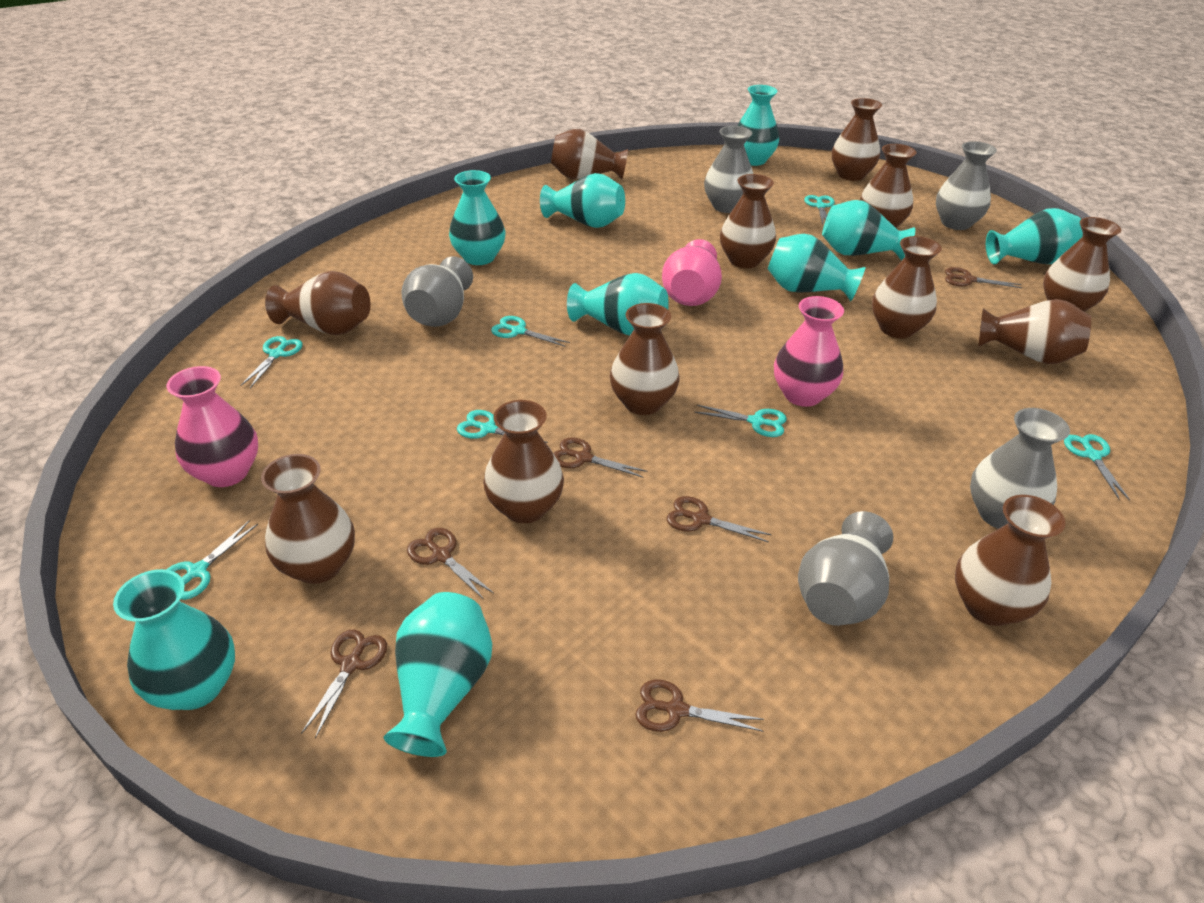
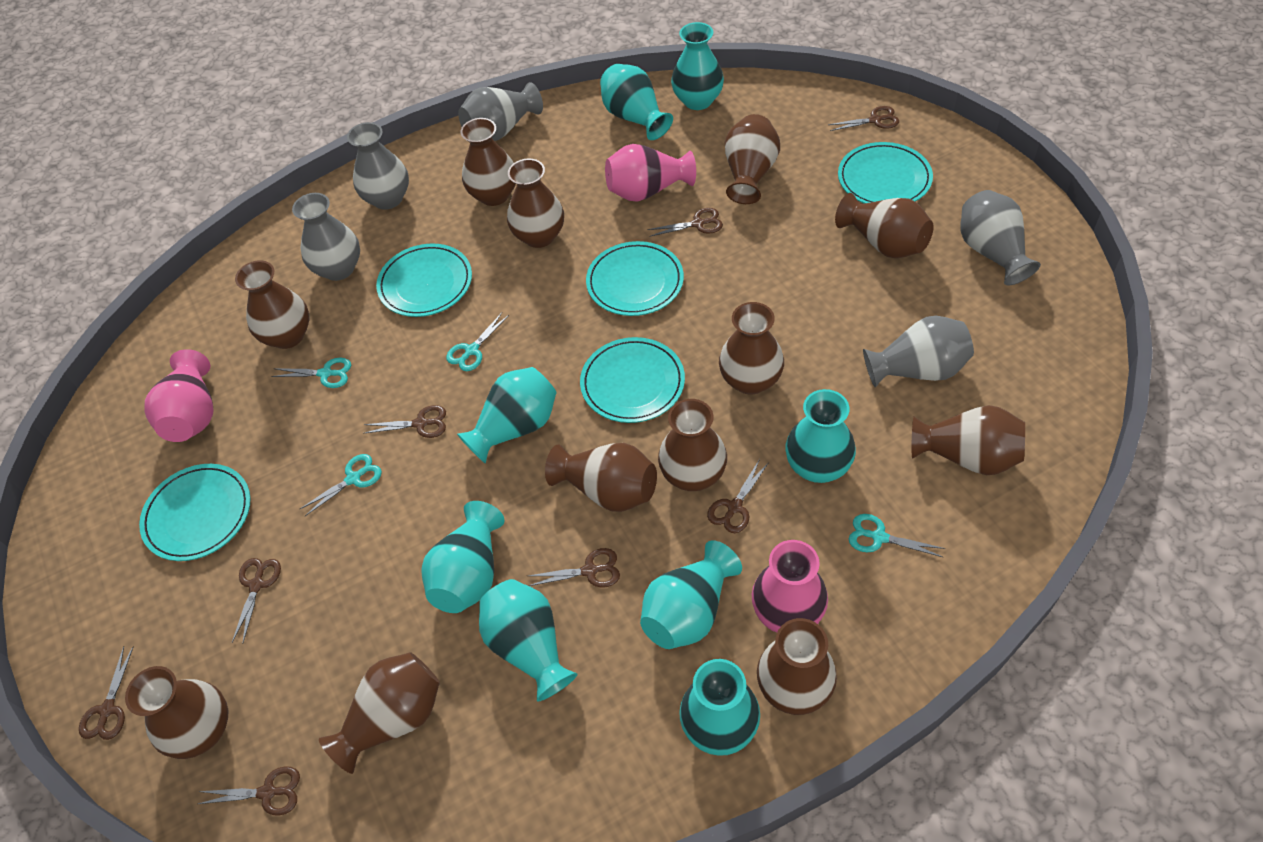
brown scissors: 6 -> 8
turquoise plate: 0 -> 5
turquoise scissors: 7 -> 4
turquoise vase: 9 -> 8

